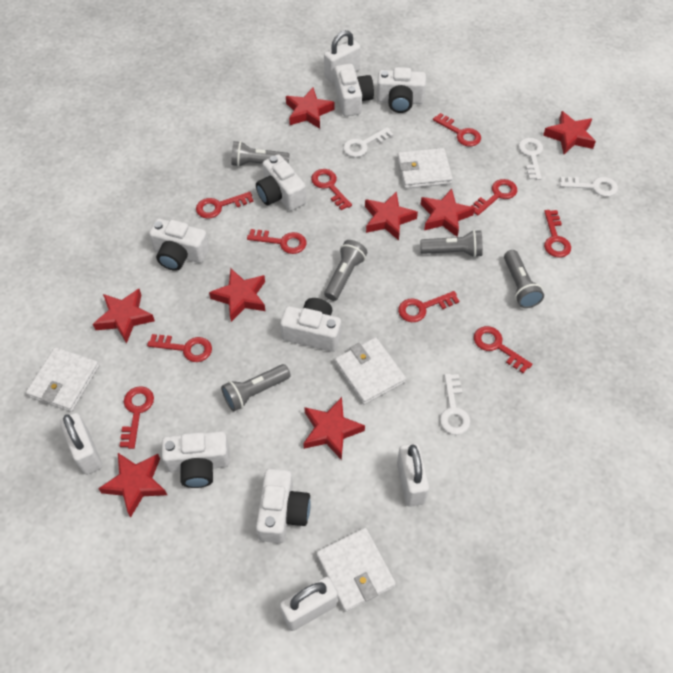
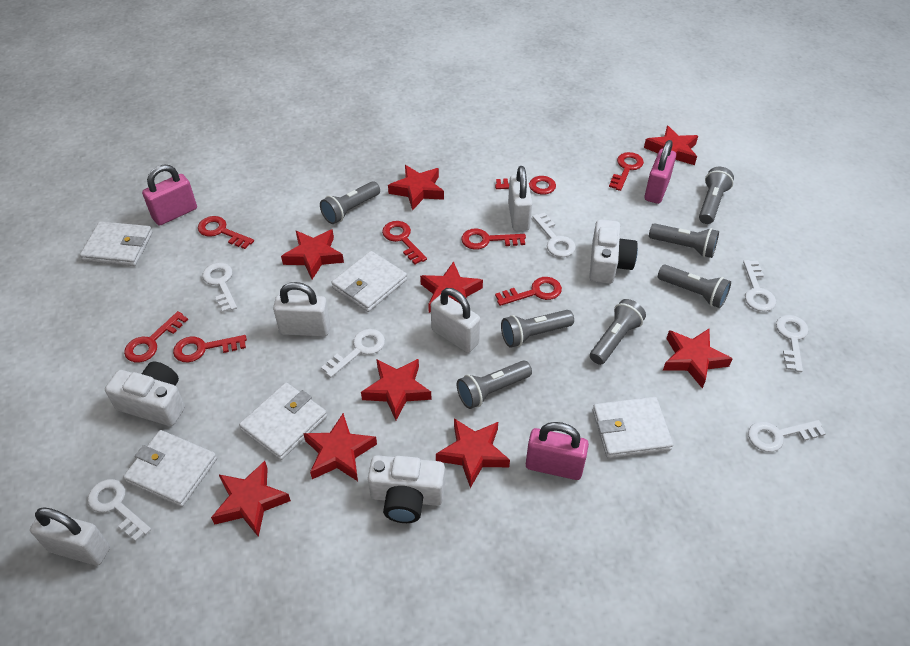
grey flashlight: 5 -> 7
pink padlock: 0 -> 3
red key: 10 -> 8
red star: 8 -> 9
white camera: 7 -> 3
white key: 4 -> 7
white wallet: 4 -> 5

